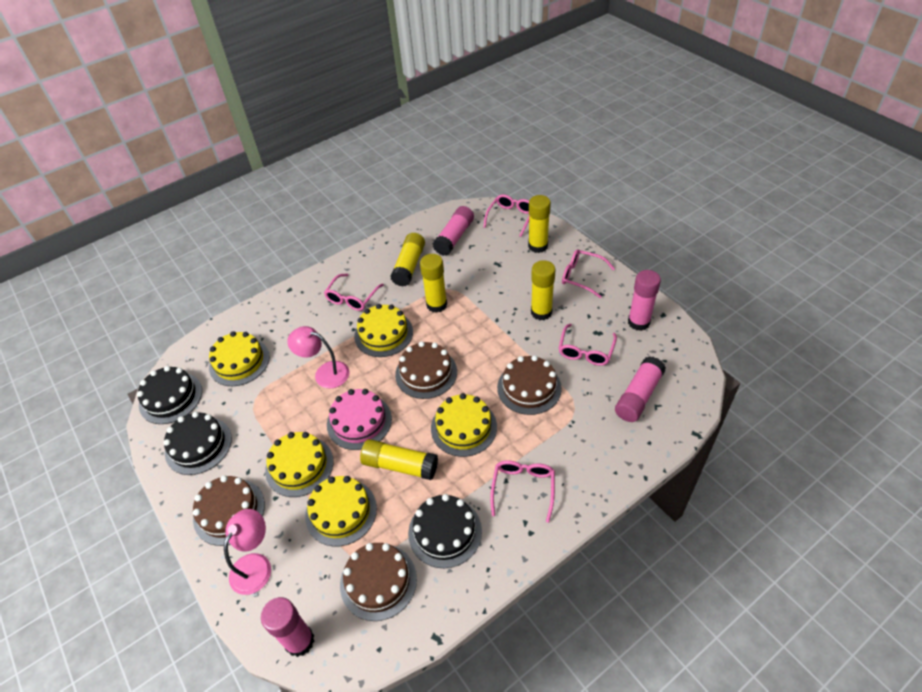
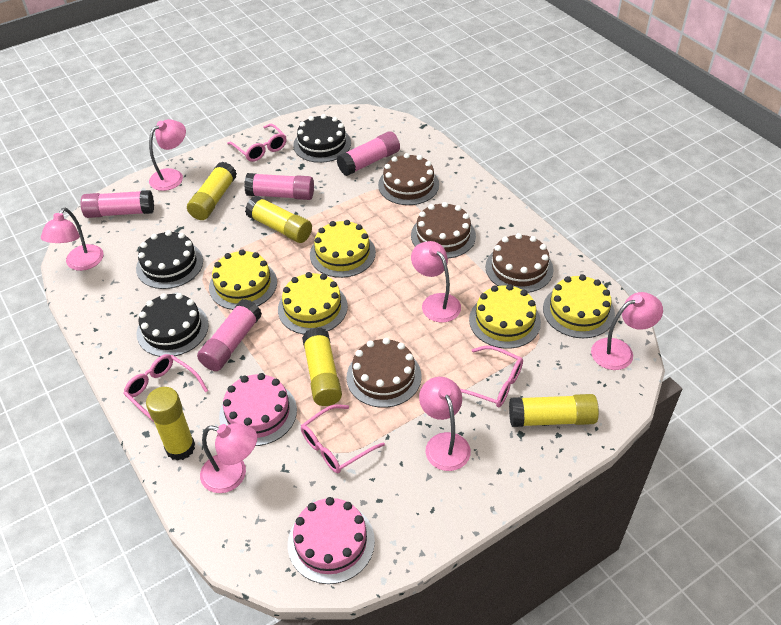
pink cake: 1 -> 2
pink glasses: 5 -> 4
pink lamp: 2 -> 6

